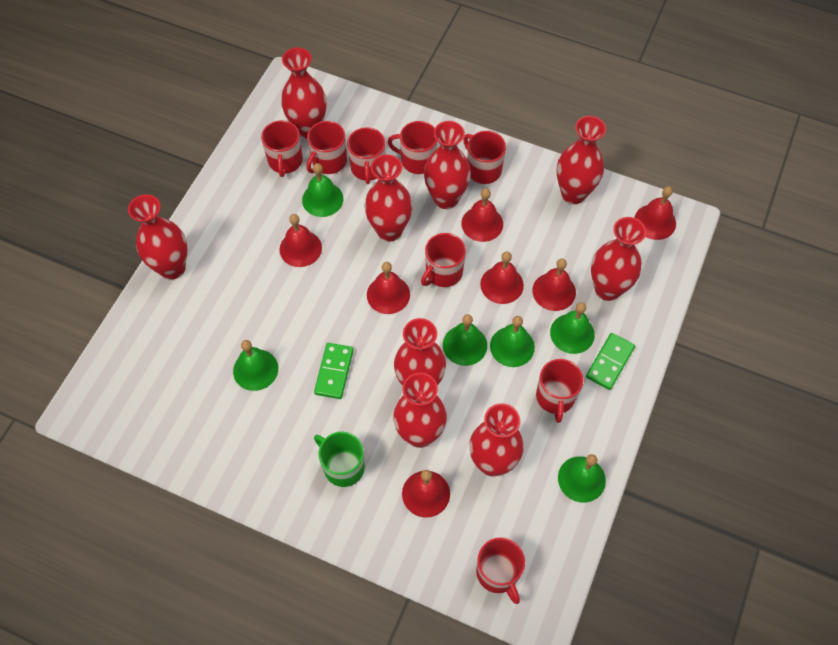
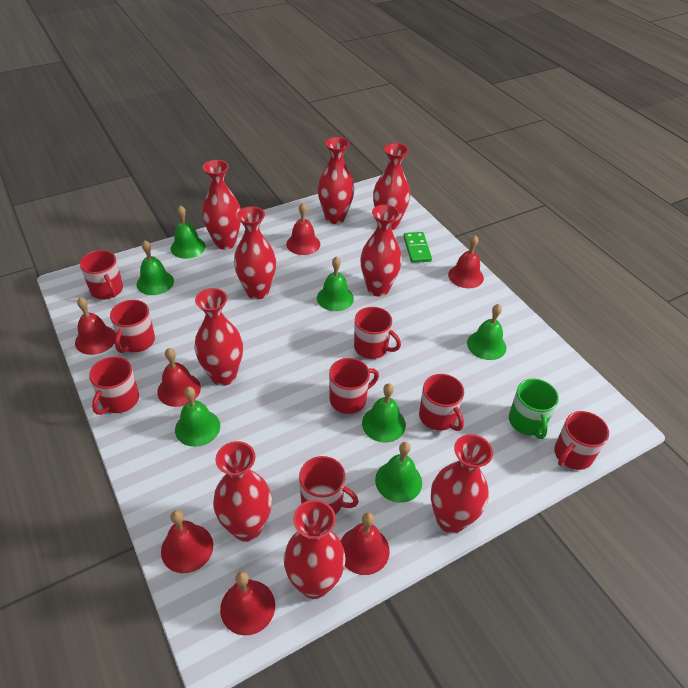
green bell: 6 -> 7
green domino: 2 -> 1

